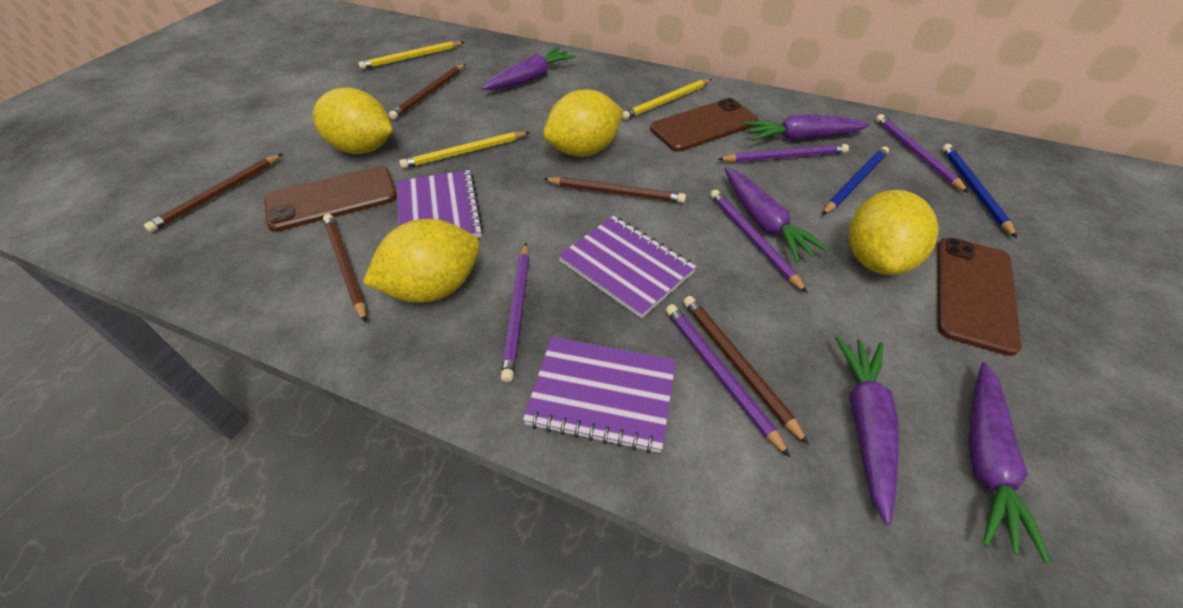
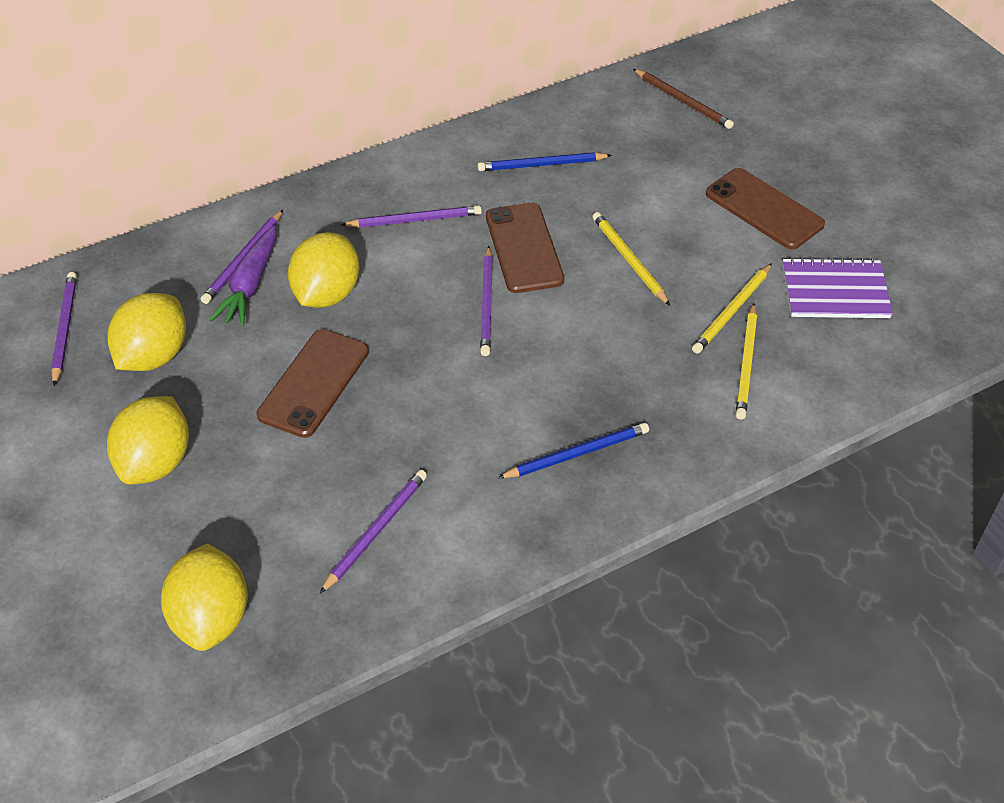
brown pencil: 5 -> 1
purple carrot: 5 -> 1
purple notebook: 3 -> 1

